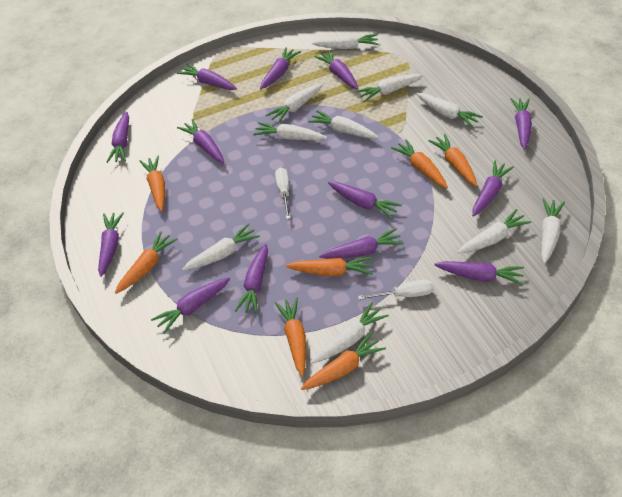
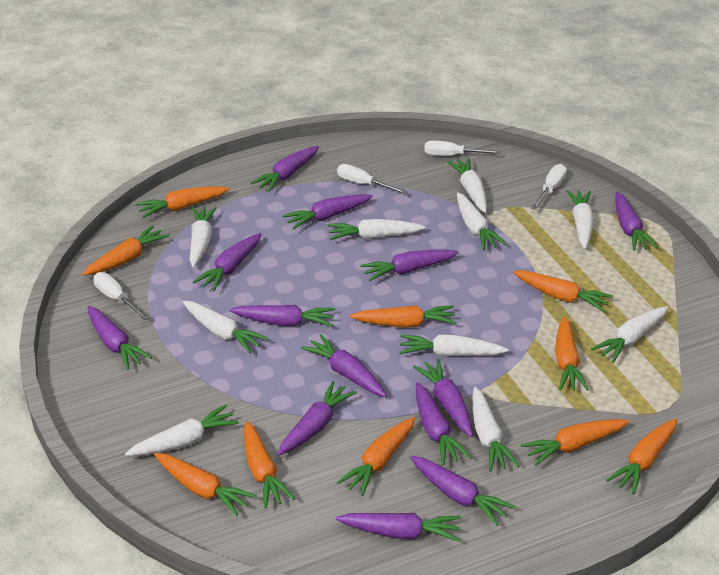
orange carrot: 7 -> 10
white screwdriver: 2 -> 4

